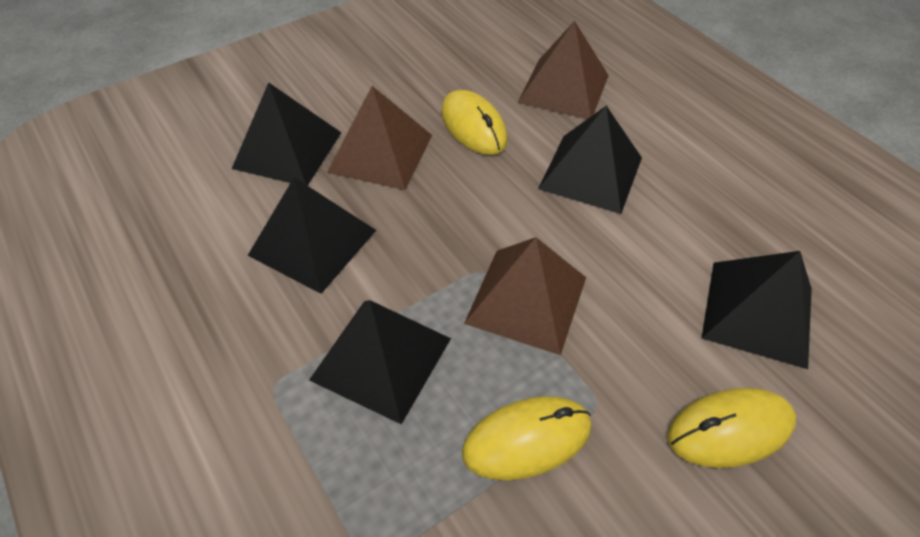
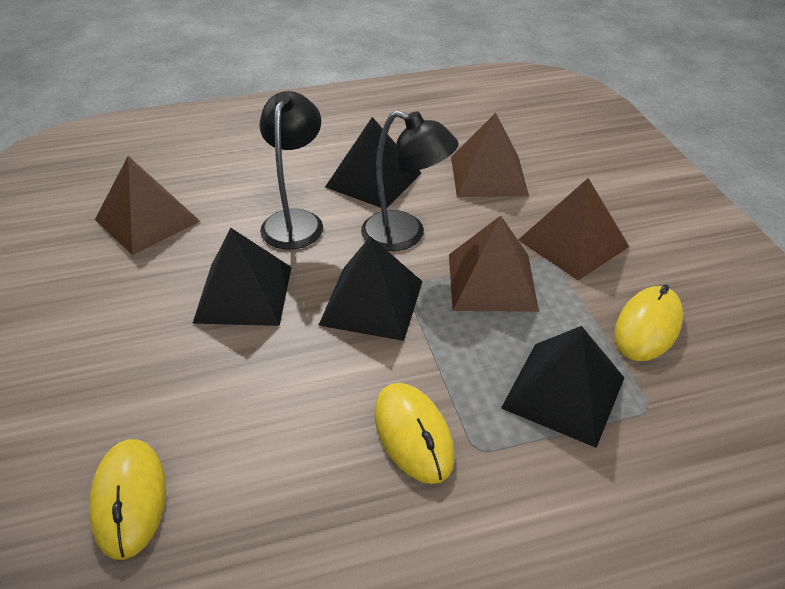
black lamp: 0 -> 2
black pyramid: 5 -> 4
brown pyramid: 3 -> 4

